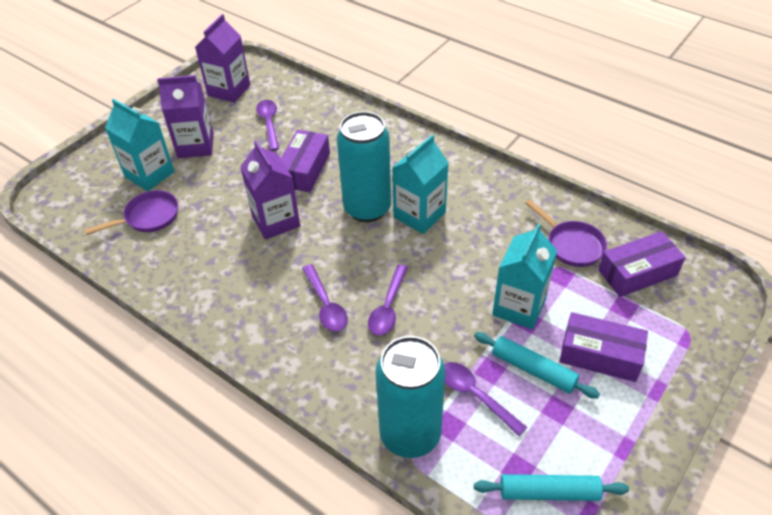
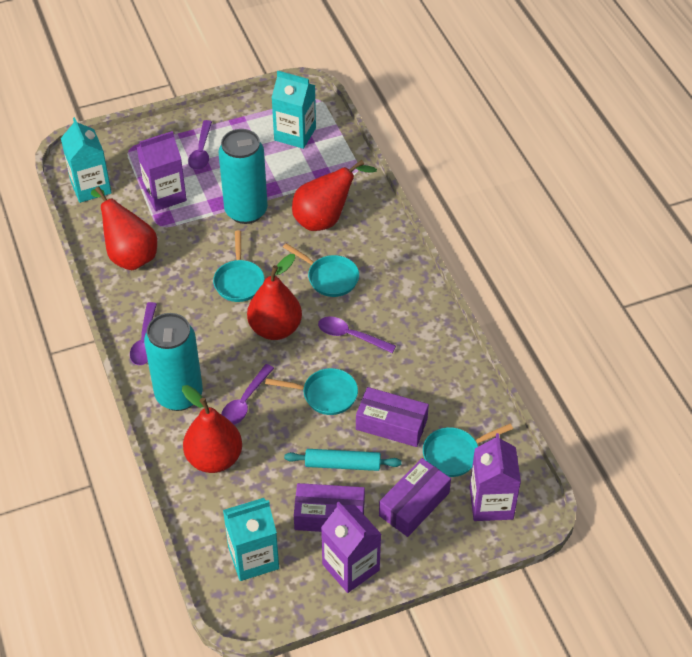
purple pan: 2 -> 0
red pear: 0 -> 4
turquoise pan: 0 -> 4
turquoise rolling pin: 2 -> 1

